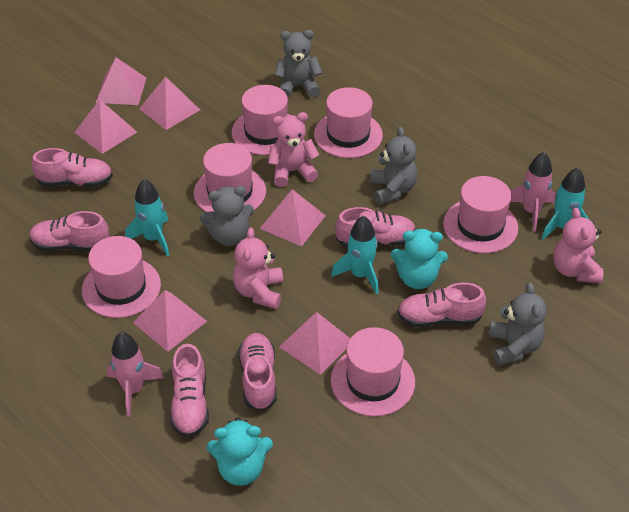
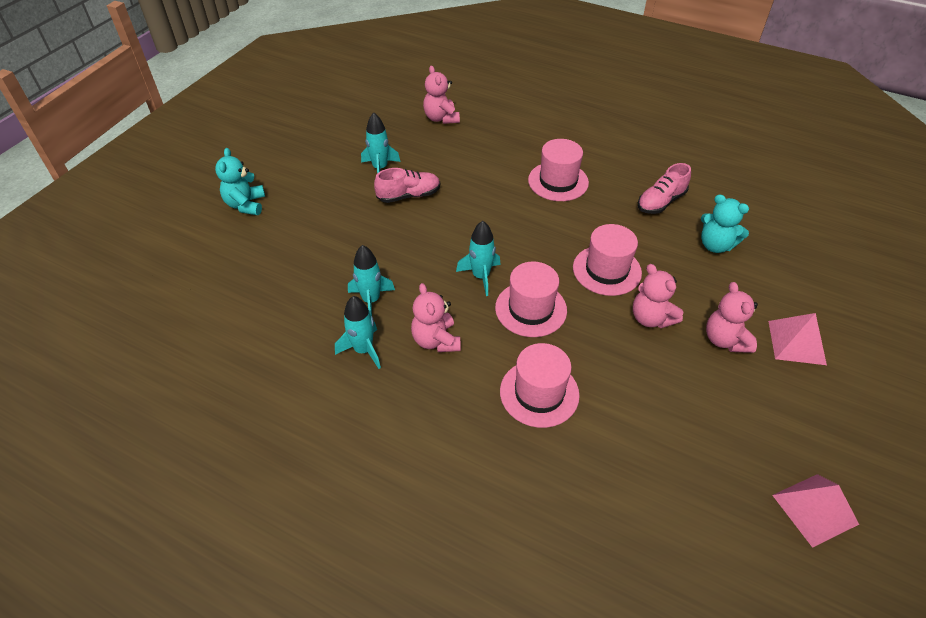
grey teddy bear: 4 -> 0
pink hat: 6 -> 4
pink pyramid: 6 -> 2
pink rocket: 2 -> 0
pink shoe: 6 -> 2
pink teddy bear: 3 -> 4
turquoise rocket: 3 -> 4

